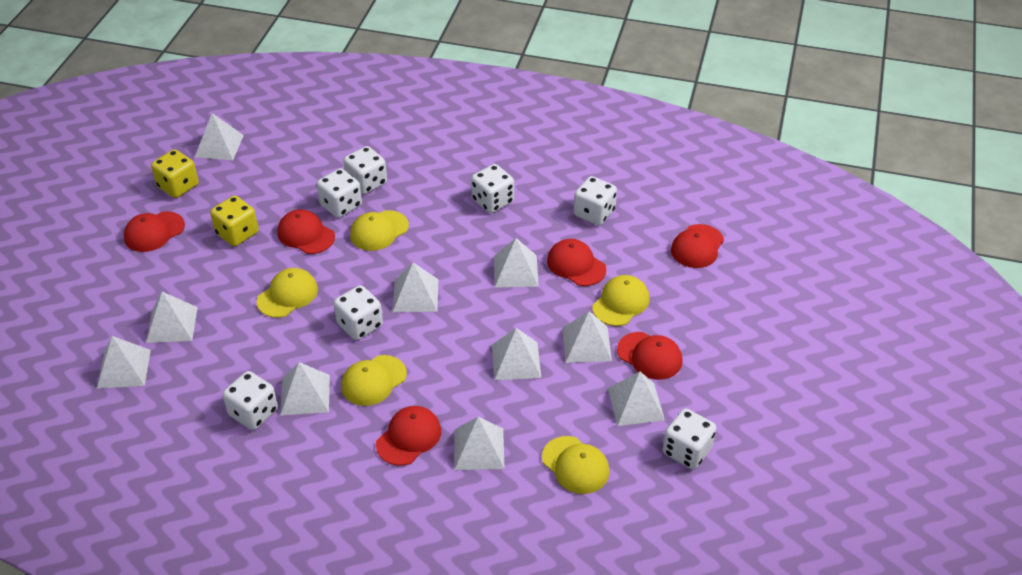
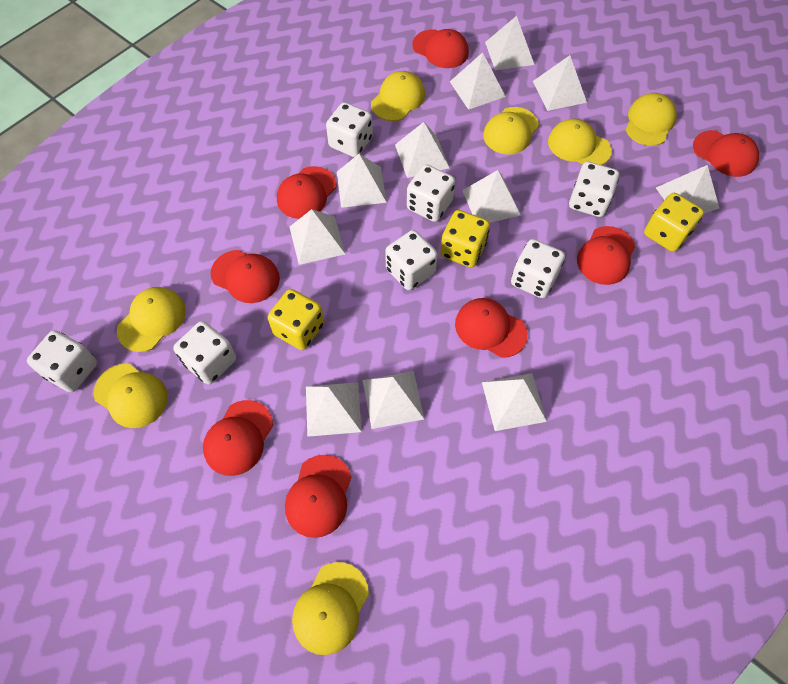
red cap: 6 -> 8
white pyramid: 10 -> 11
yellow cap: 5 -> 7
yellow dice: 2 -> 3

